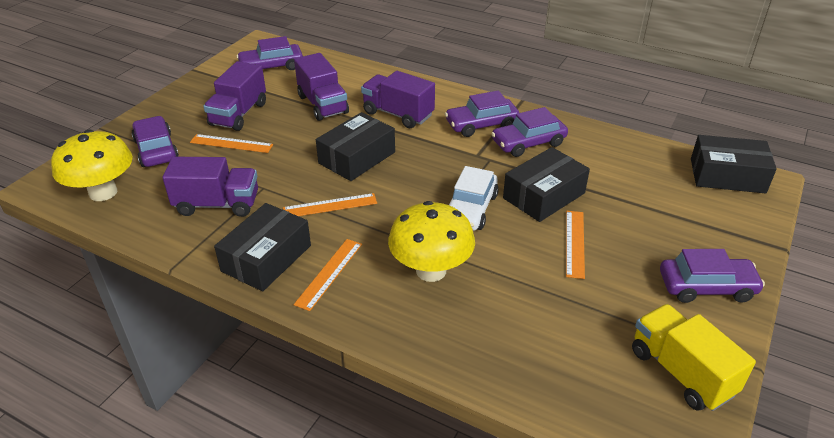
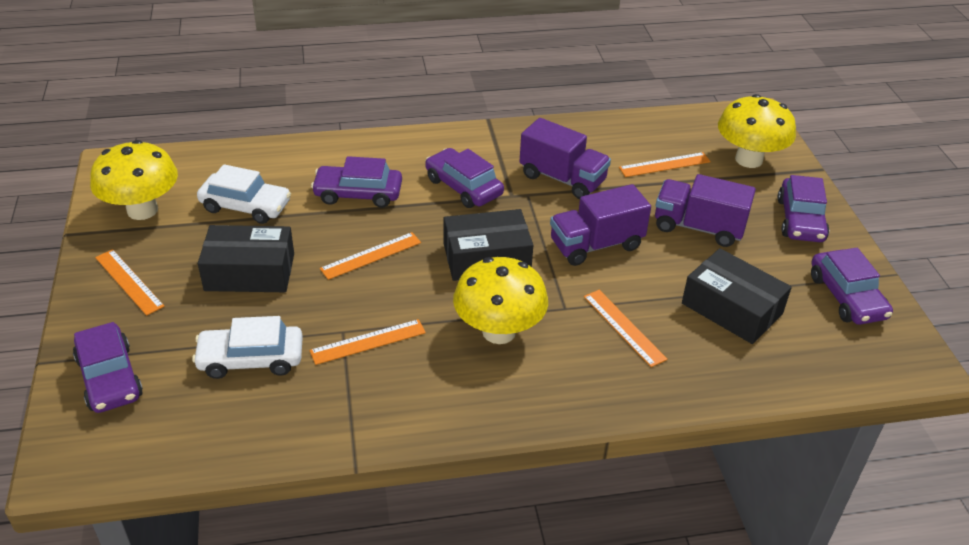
black box: 4 -> 3
orange ruler: 4 -> 5
purple truck: 4 -> 3
white car: 1 -> 2
yellow mushroom: 2 -> 3
yellow truck: 1 -> 0

